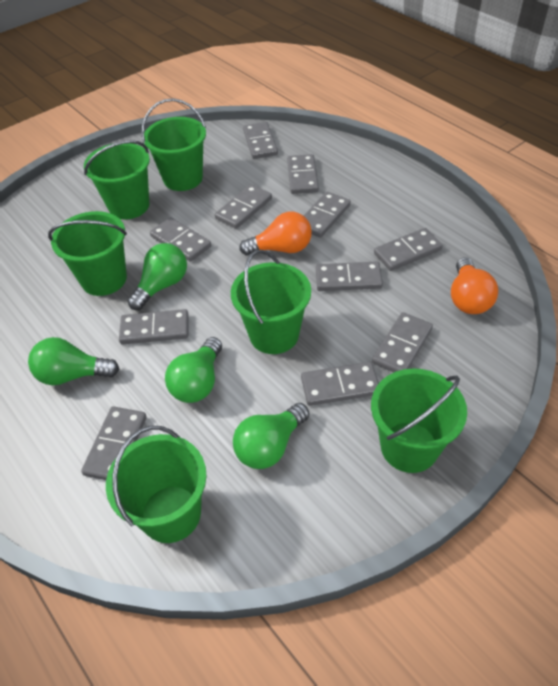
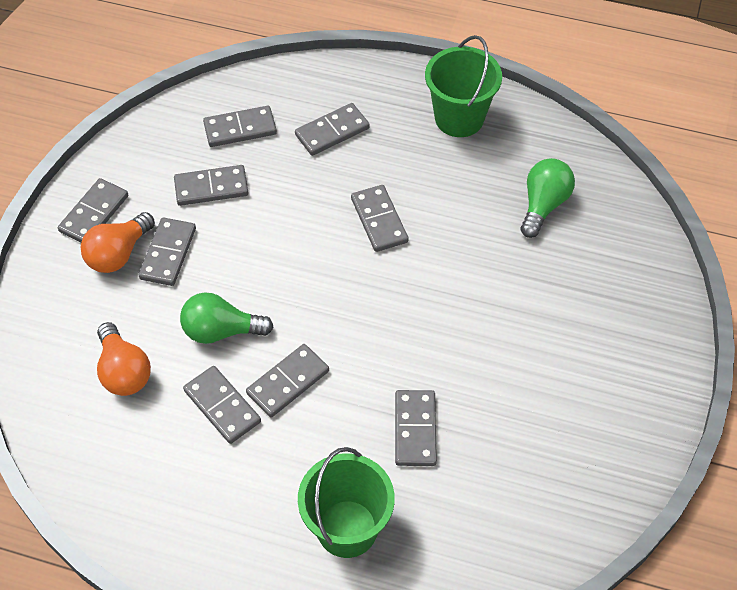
green bucket: 6 -> 2
green light bulb: 4 -> 2
grey domino: 11 -> 9

